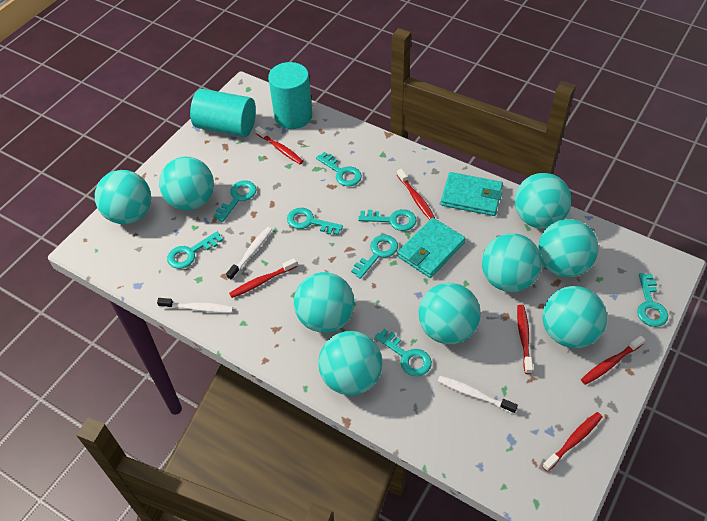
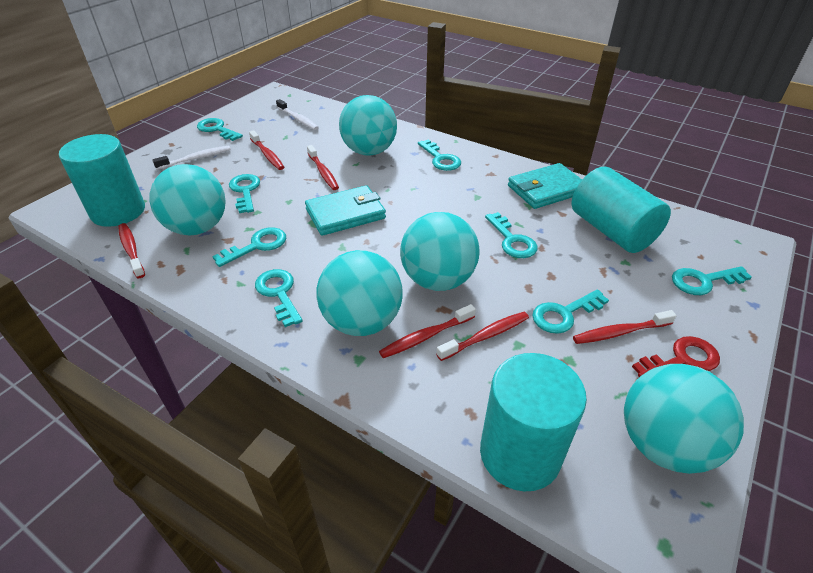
red key: 0 -> 1
turquoise ball: 9 -> 5
turquoise cylinder: 2 -> 3
white toothbrush: 3 -> 2

